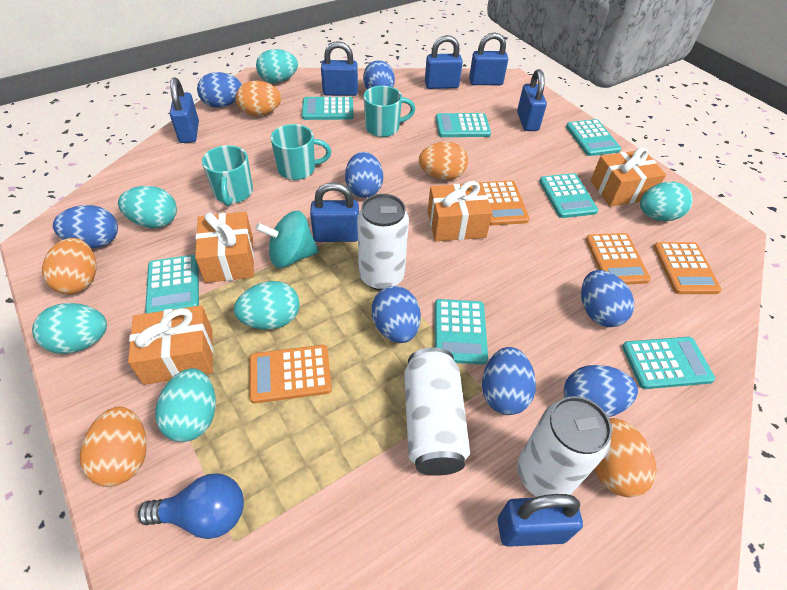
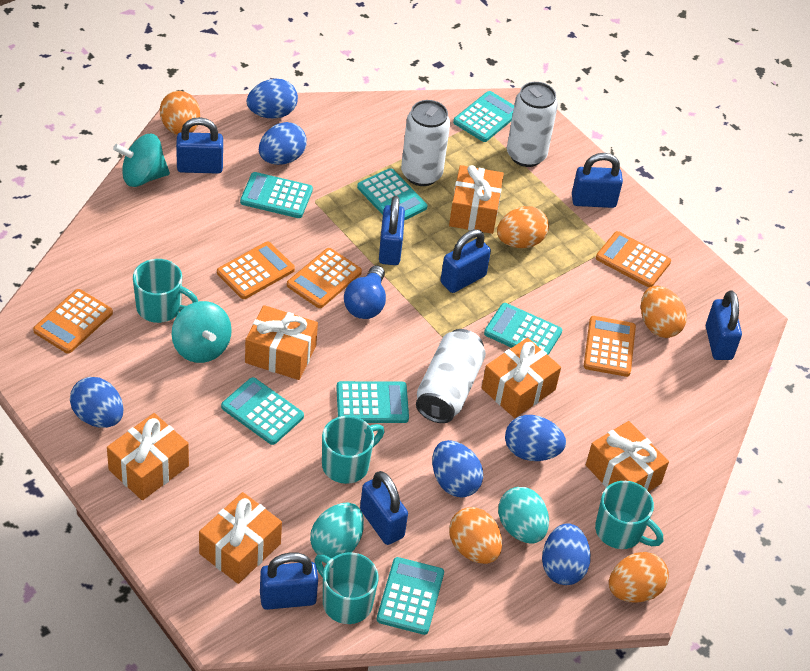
blue egg: 8 -> 6
orange calculator: 4 -> 5
orange gift: 4 -> 6
turquoise egg: 6 -> 2
turquoise mug: 3 -> 4
turquoise spinning top: 1 -> 2

